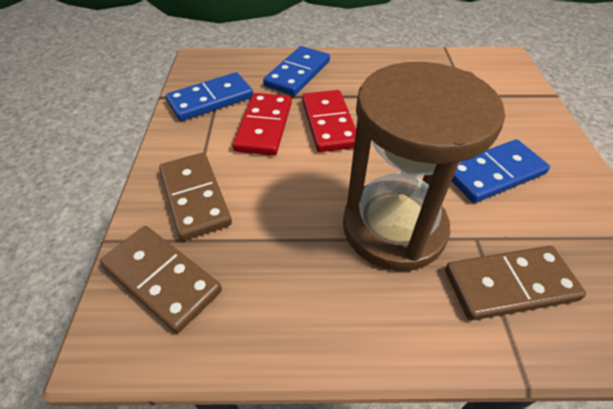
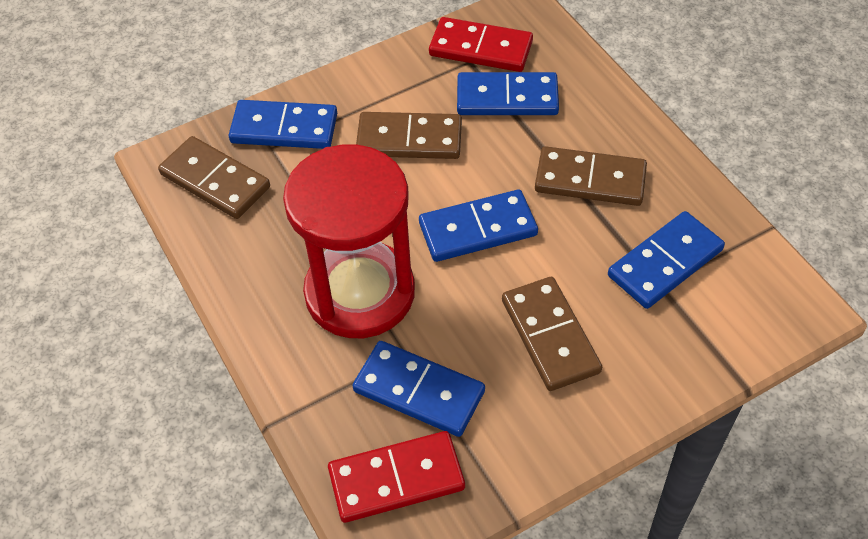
blue domino: 3 -> 5
brown domino: 3 -> 4
brown hourglass: 1 -> 0
red hourglass: 0 -> 1

